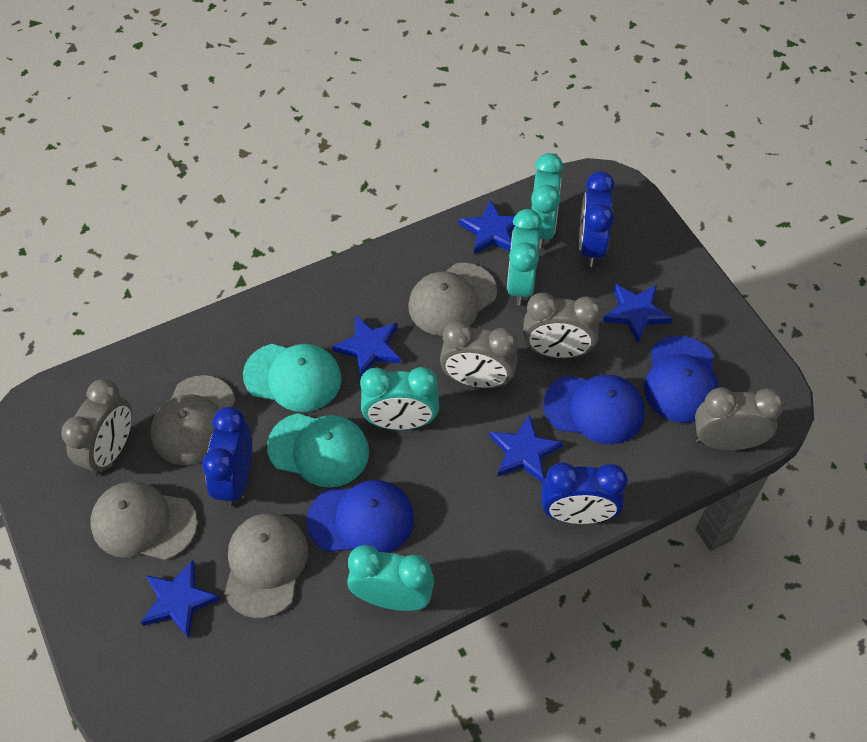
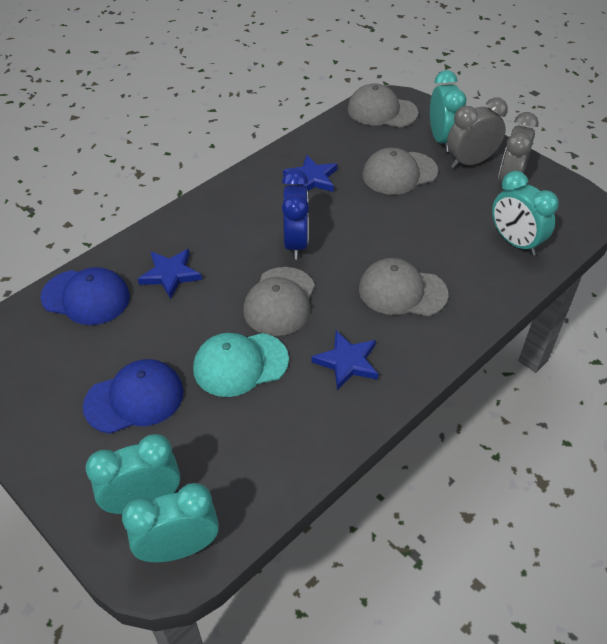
blue cap: 3 -> 2
blue clock: 3 -> 1
blue star: 5 -> 3
grey clock: 4 -> 2
turquoise cap: 2 -> 1

